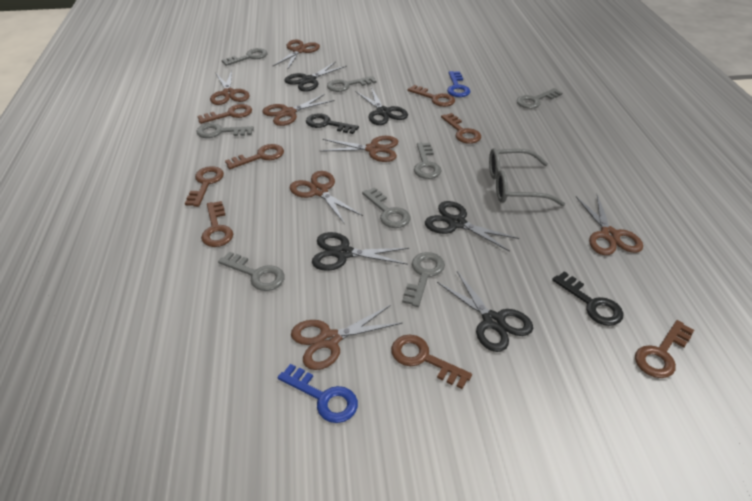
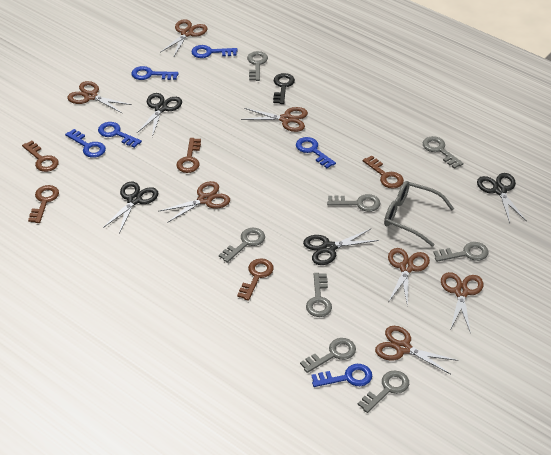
black key: 2 -> 1
black scissors: 5 -> 4
blue key: 2 -> 6
brown key: 8 -> 5

